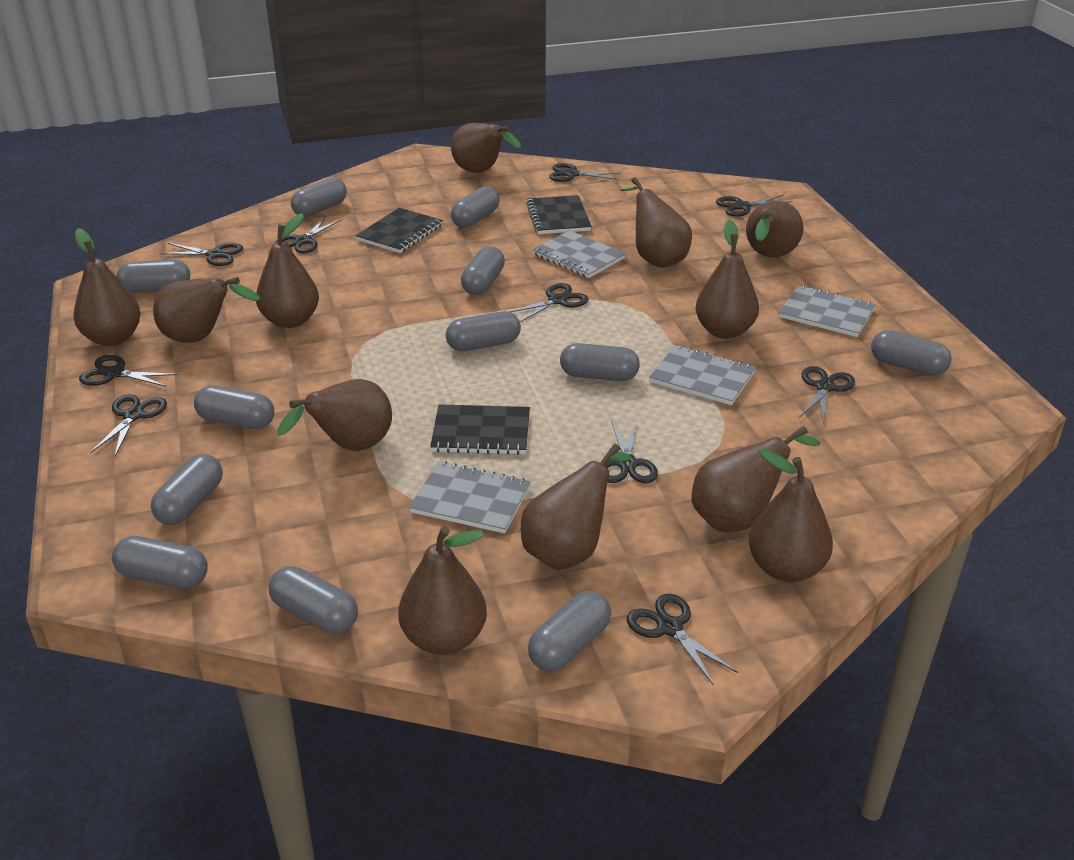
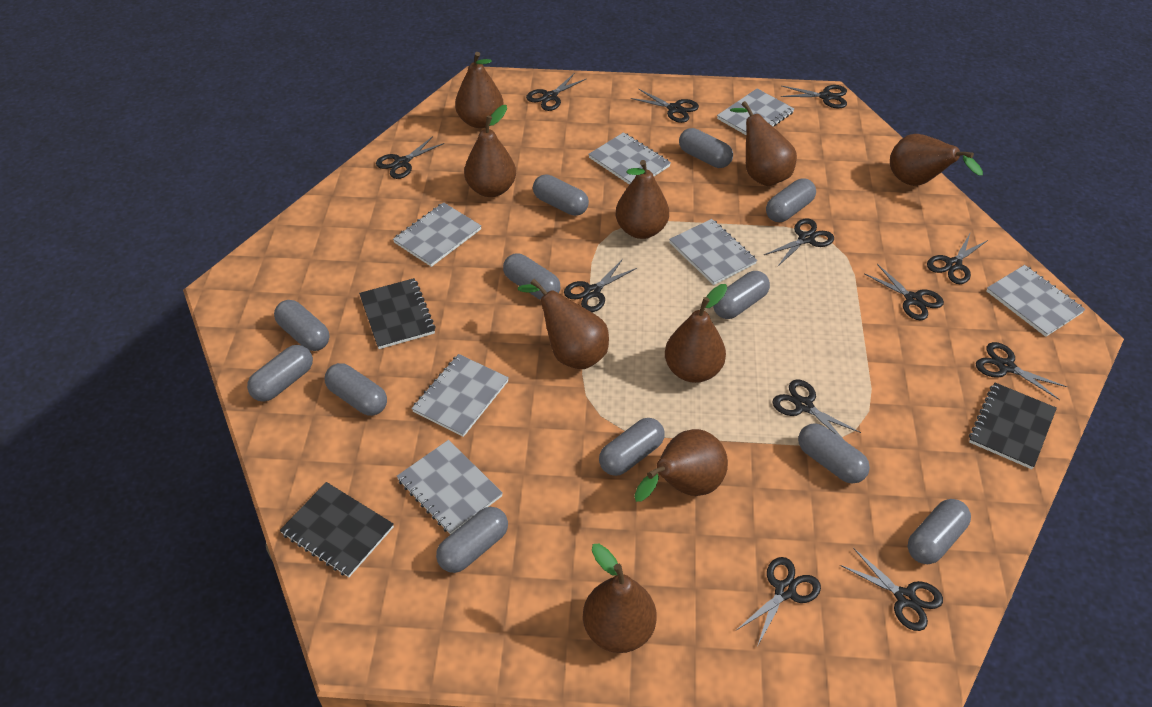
black scissors: 10 -> 12
brown pear: 12 -> 9
grey notebook: 4 -> 7

